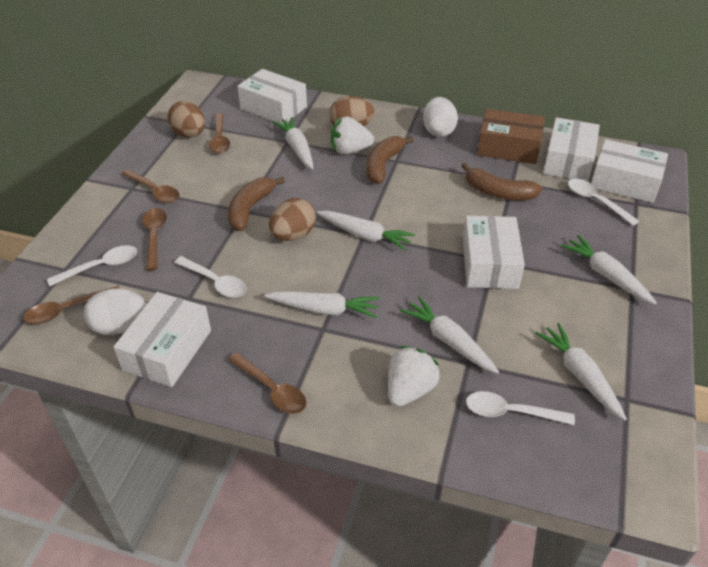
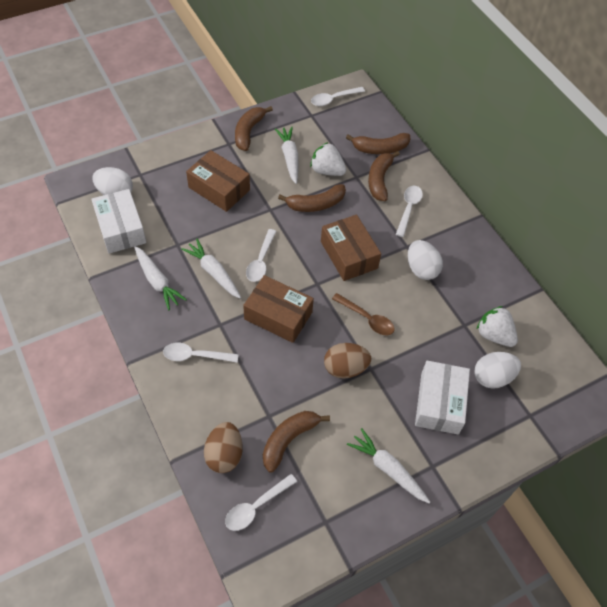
brown banana: 3 -> 5
brown box: 1 -> 3
brown egg: 3 -> 2
brown spoon: 5 -> 1
white box: 5 -> 2
white carrot: 6 -> 4
white egg: 2 -> 3
white spoon: 4 -> 5

